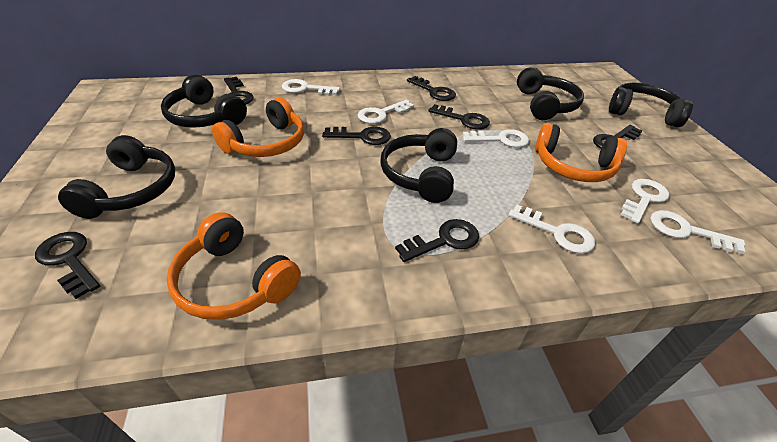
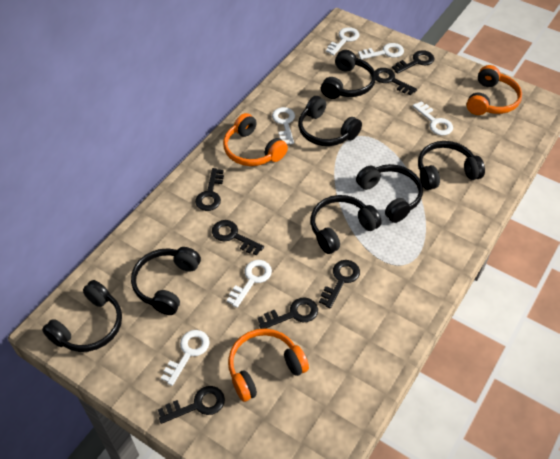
black headphones: 5 -> 7

